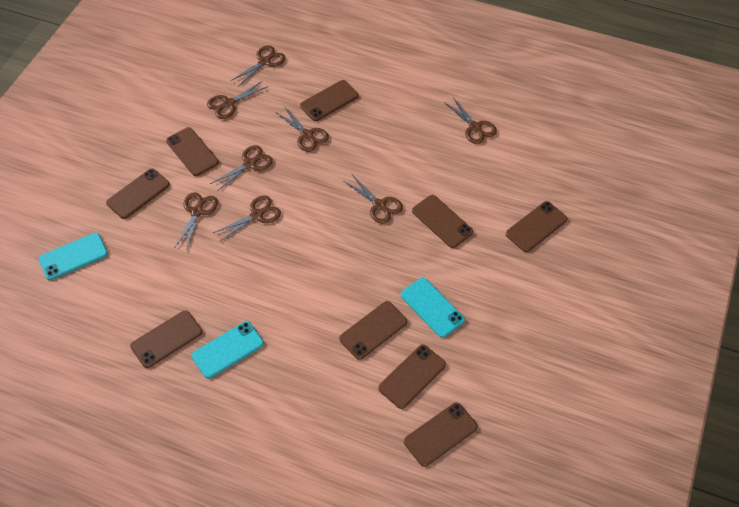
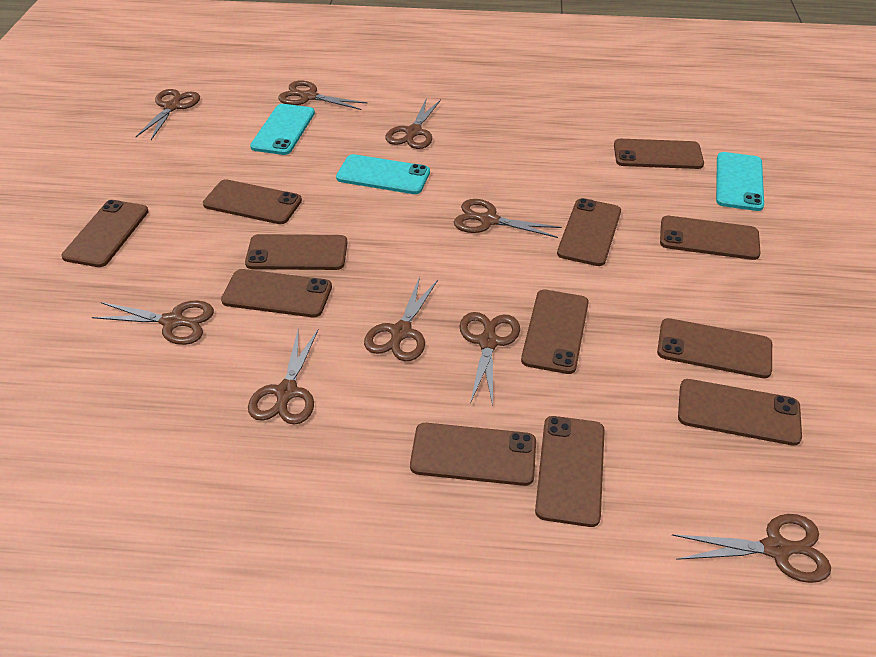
brown phone: 9 -> 12
brown scissors: 8 -> 9

